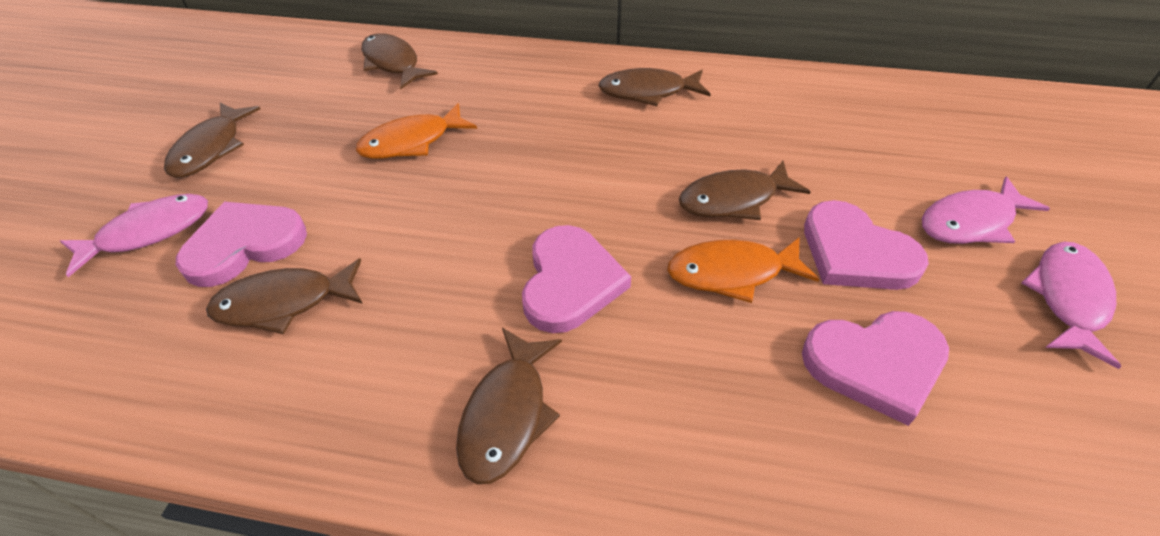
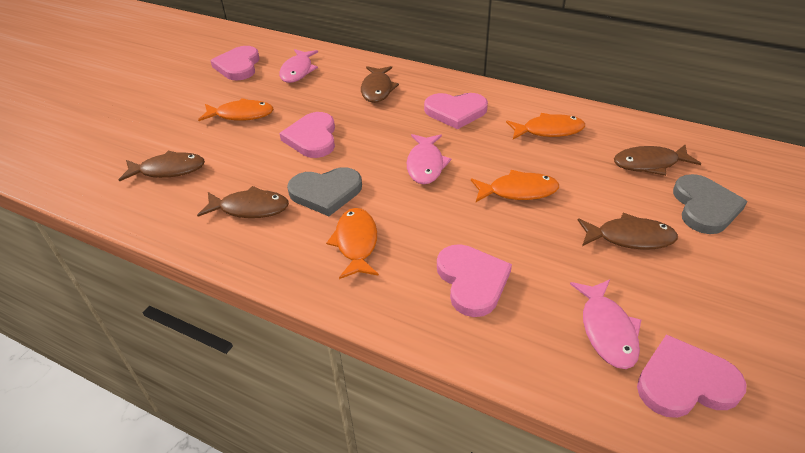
brown fish: 6 -> 5
grey heart: 0 -> 2
orange fish: 2 -> 4
pink heart: 4 -> 5

